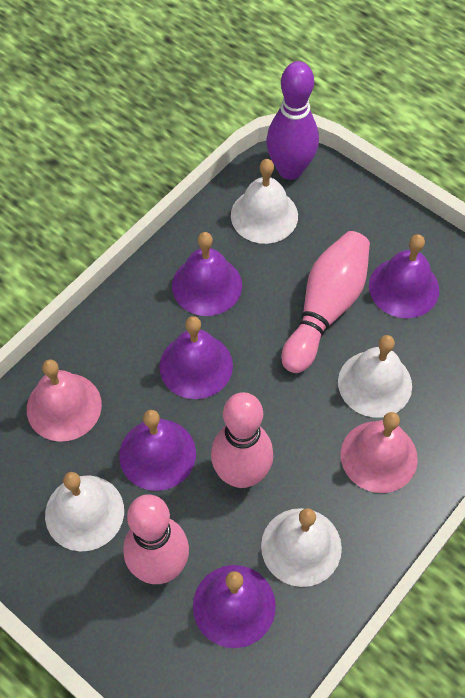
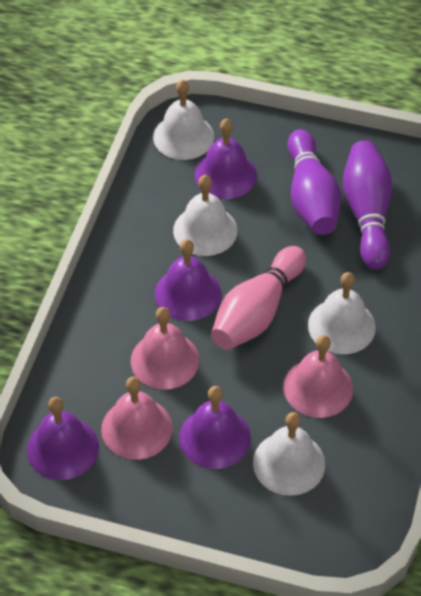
pink bell: 2 -> 3
pink bowling pin: 3 -> 1
purple bell: 5 -> 4
purple bowling pin: 1 -> 2

